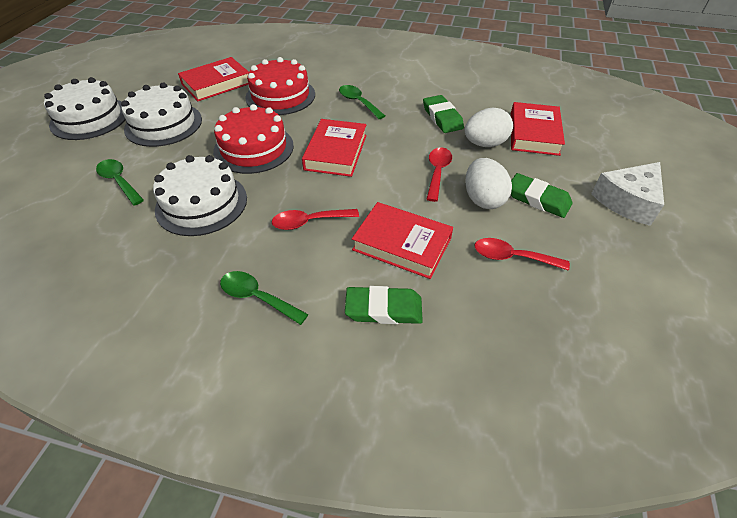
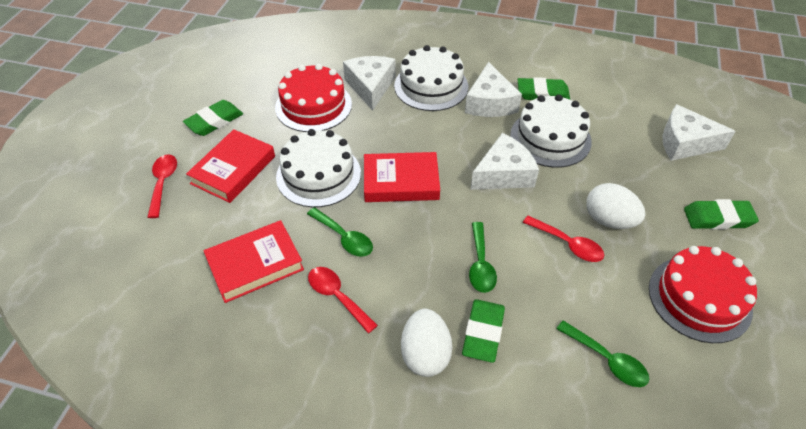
green eraser: 3 -> 4
red book: 4 -> 3
white cheese: 1 -> 4

